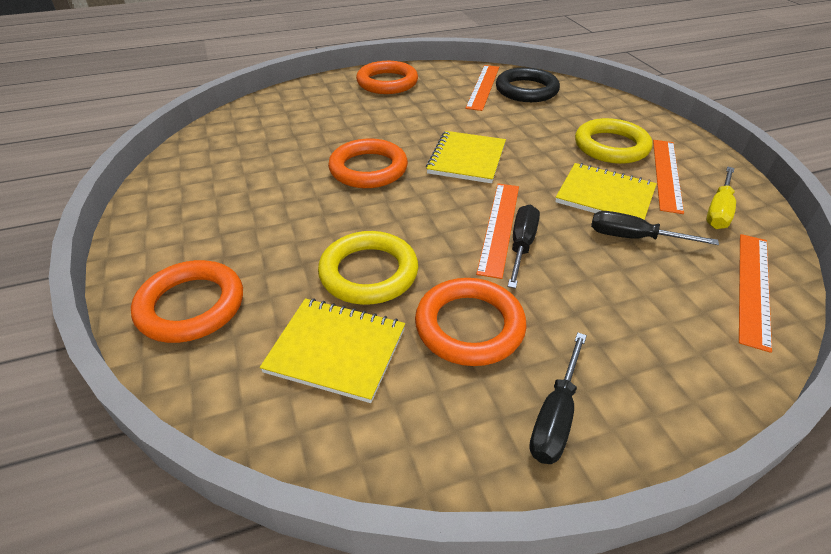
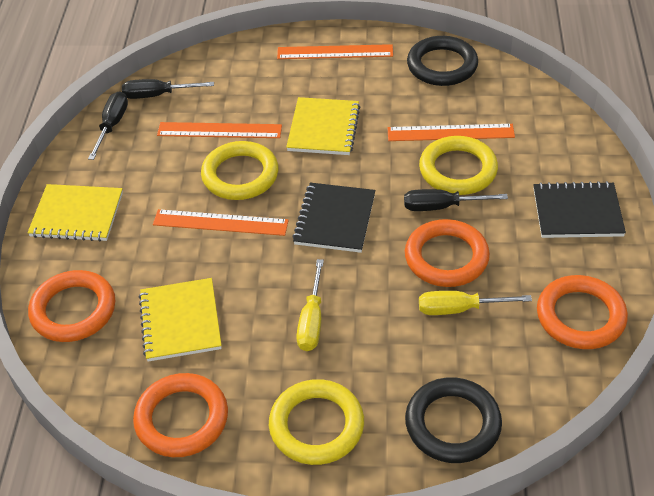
black notebook: 0 -> 2
black ring: 1 -> 2
yellow ring: 2 -> 3
yellow screwdriver: 1 -> 2

